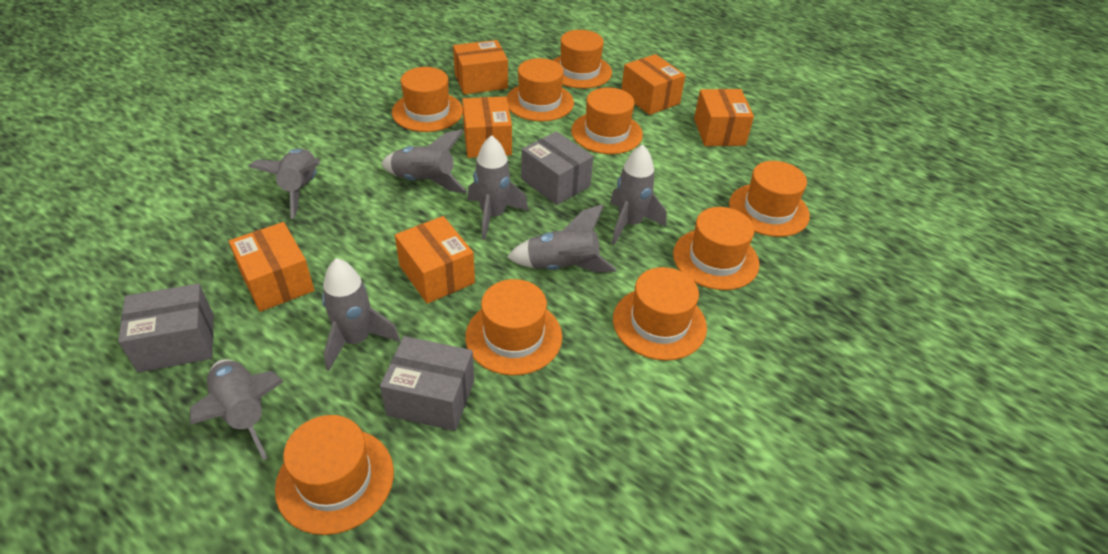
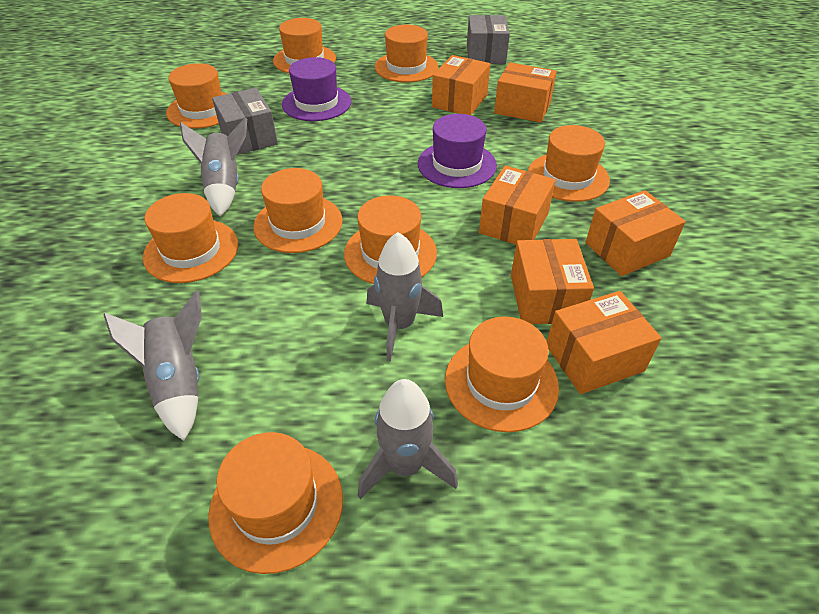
grey box: 3 -> 2
grey rocket: 7 -> 4
purple hat: 0 -> 2

